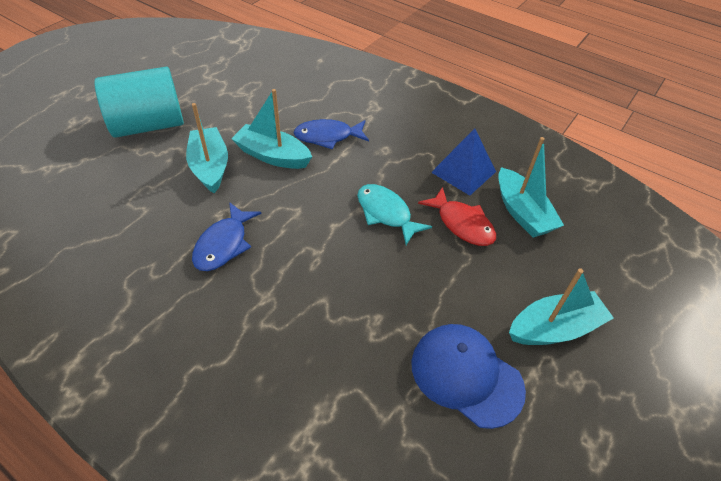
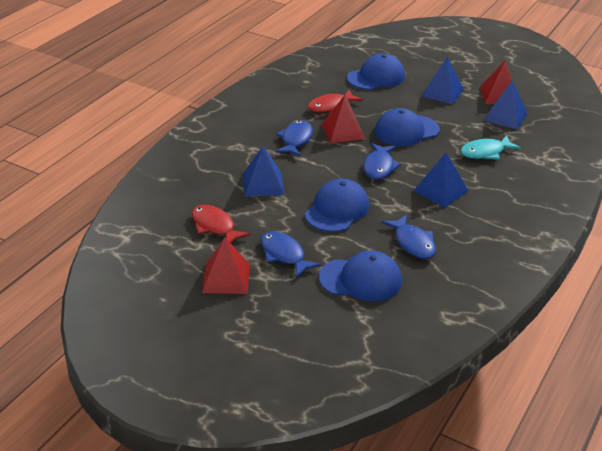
blue cap: 1 -> 4
blue fish: 2 -> 4
blue pyramid: 1 -> 4
red fish: 1 -> 2
red pyramid: 0 -> 3
turquoise boat: 4 -> 0
turquoise cylinder: 1 -> 0

